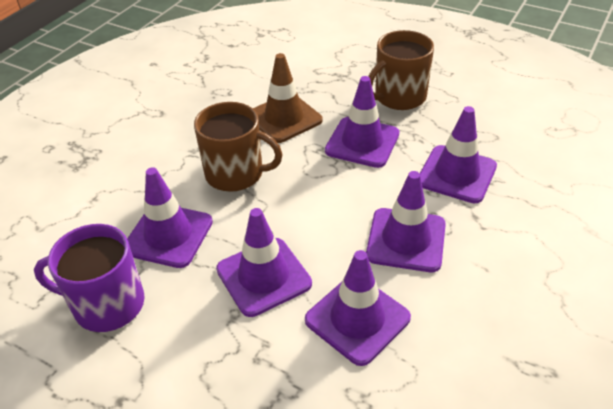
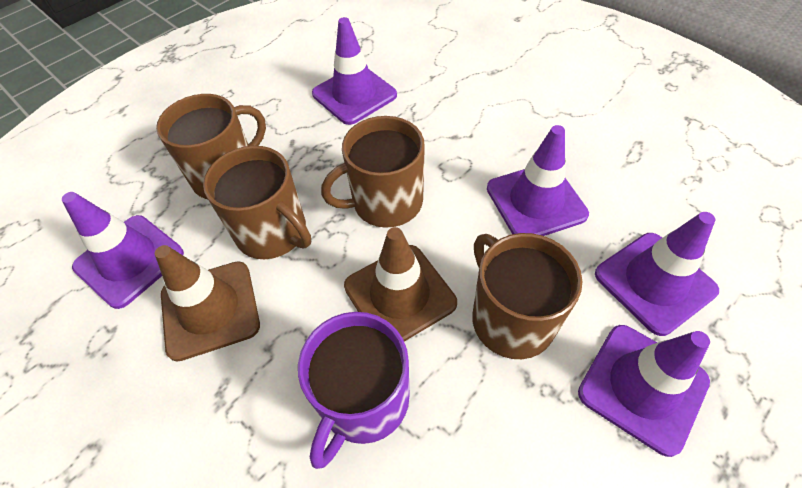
brown mug: 2 -> 4
brown traffic cone: 1 -> 2
purple traffic cone: 6 -> 5

